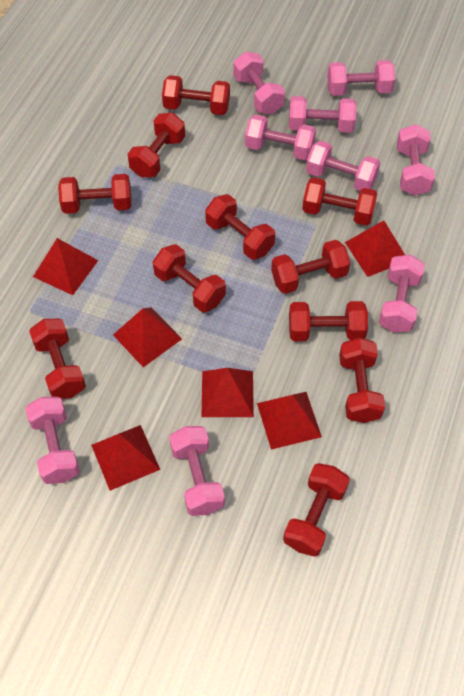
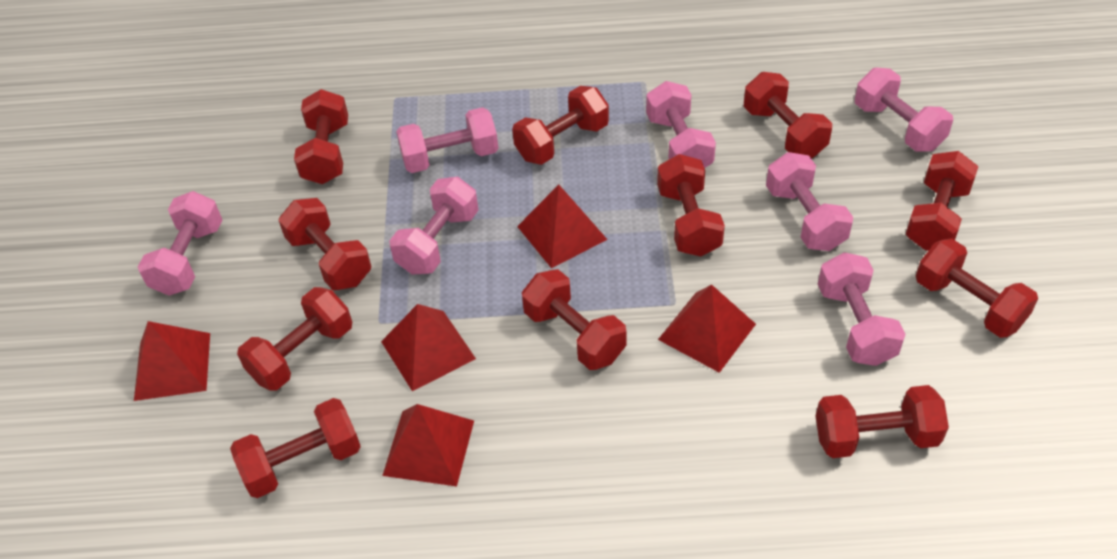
pink dumbbell: 9 -> 7
red pyramid: 6 -> 5

